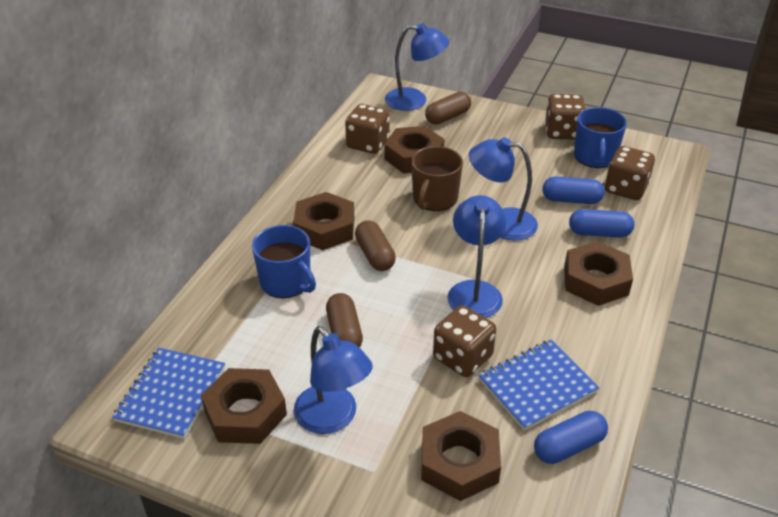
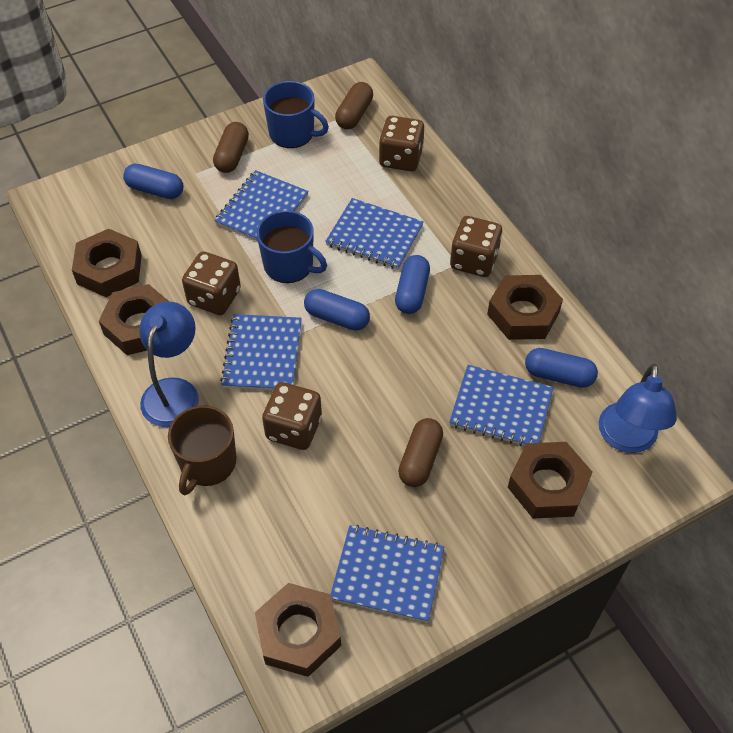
blue capsule: 3 -> 4
blue lamp: 4 -> 2
blue notebook: 2 -> 5

